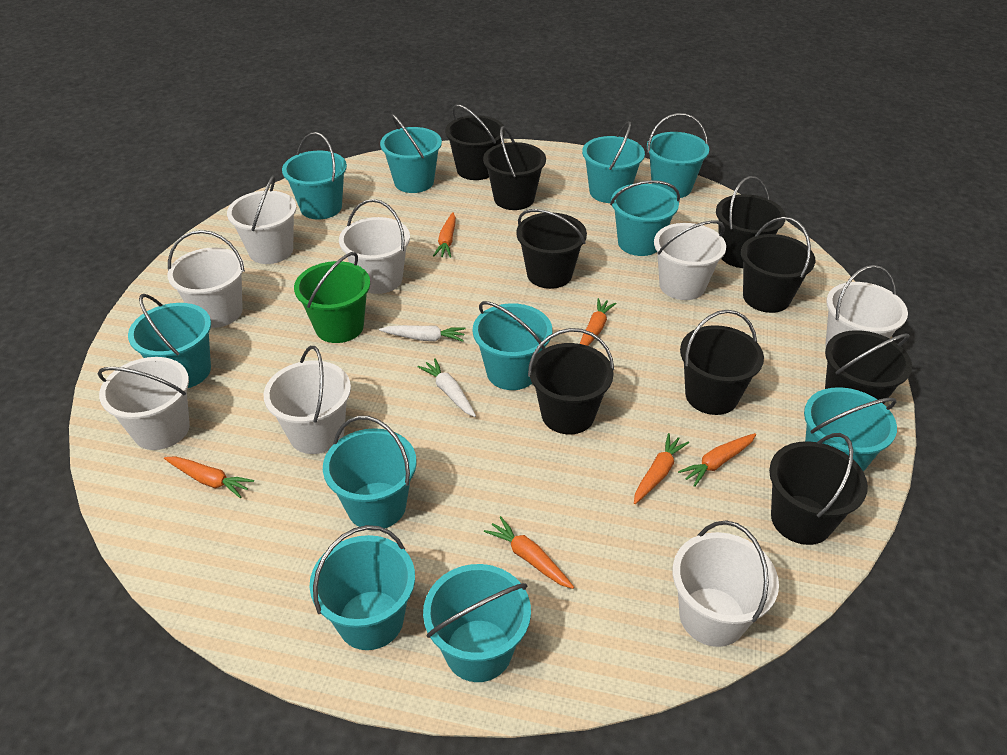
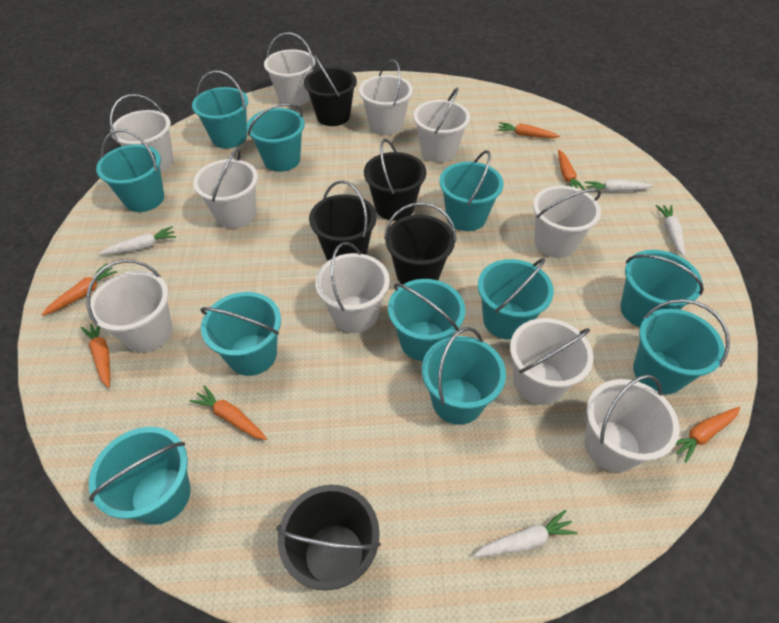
black bucket: 9 -> 5
green bucket: 1 -> 0
white bucket: 8 -> 10
white carrot: 2 -> 4

